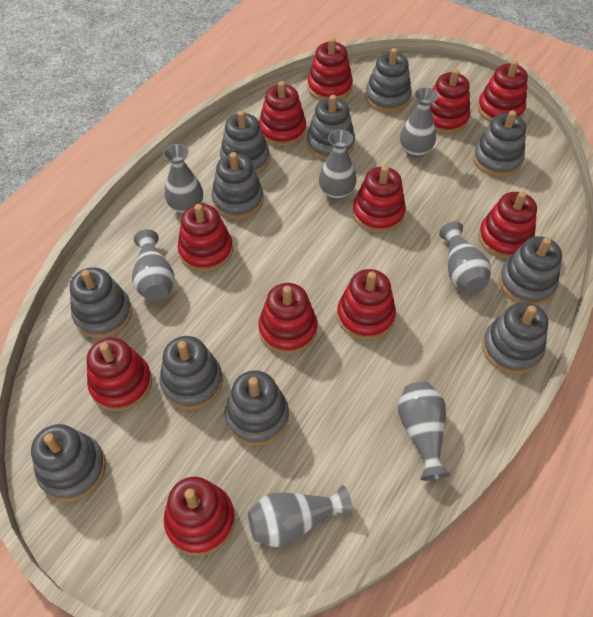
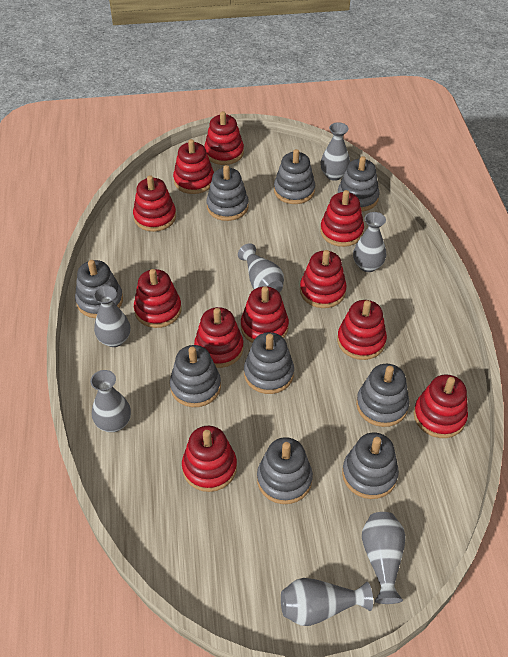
grey stacking toy: 11 -> 9

